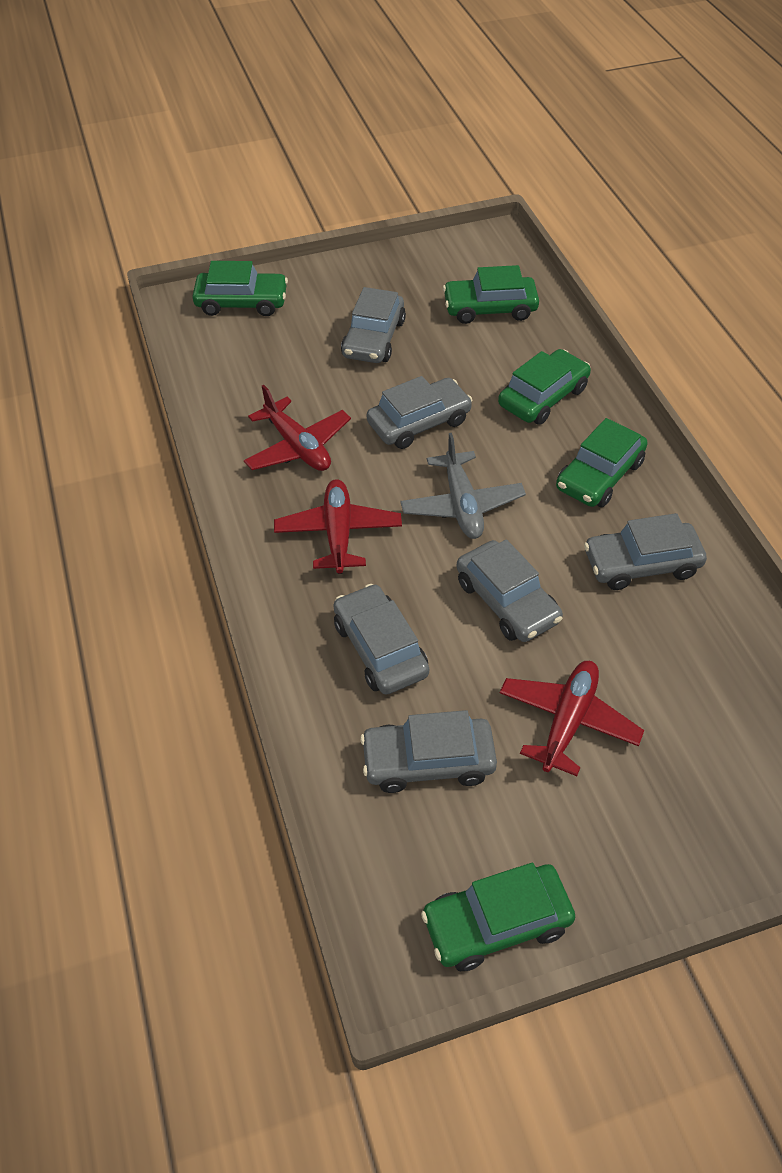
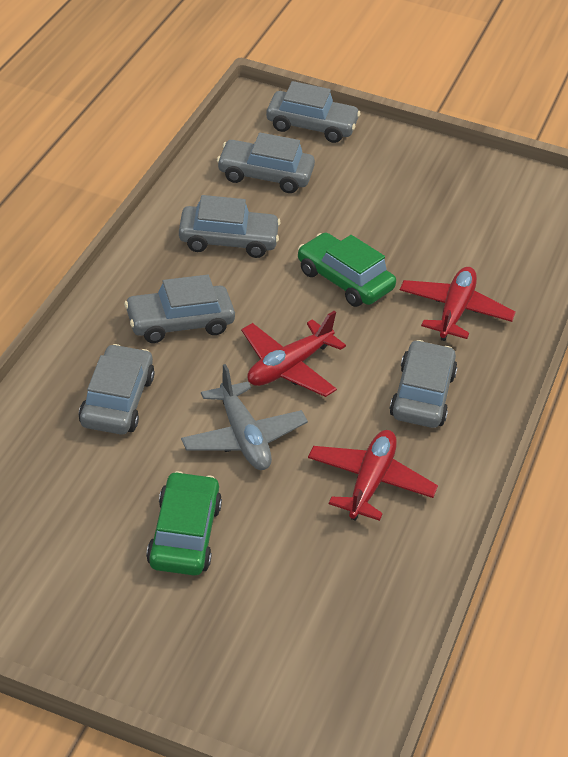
green car: 5 -> 2

